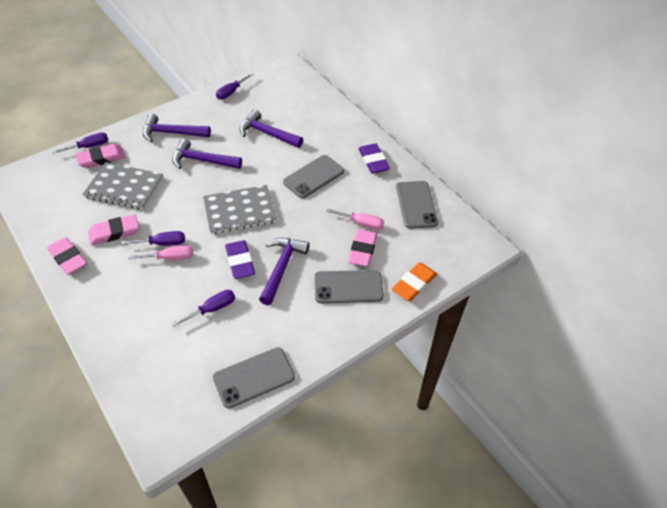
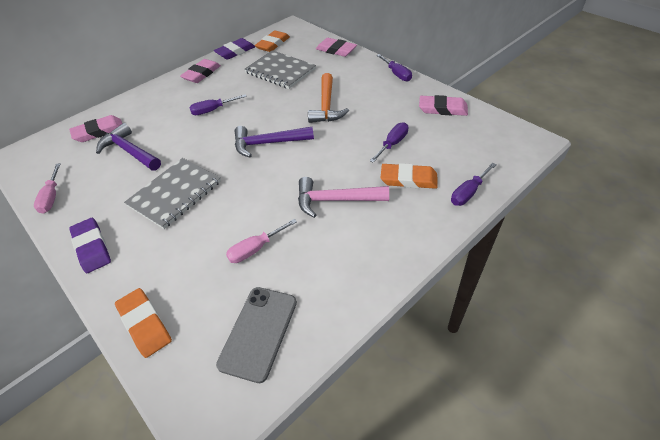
grey phone: 4 -> 1
orange eraser: 1 -> 3
orange hammer: 0 -> 1
pink hammer: 0 -> 1
purple hammer: 4 -> 2

